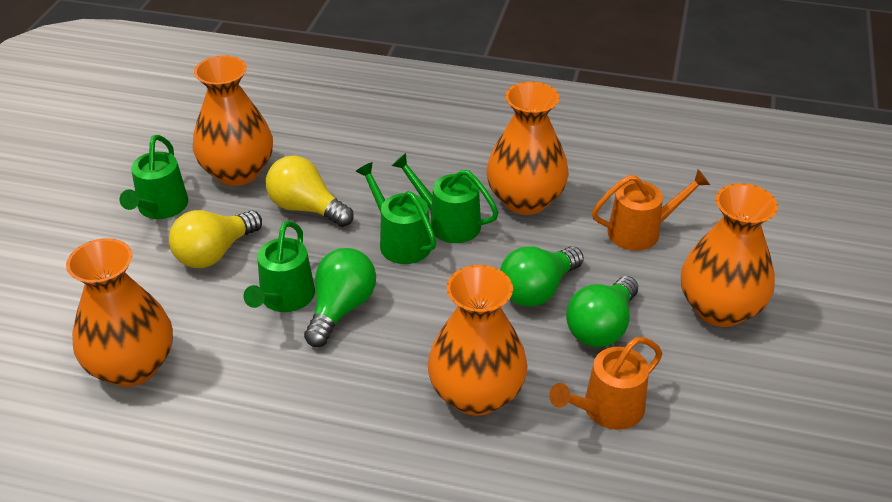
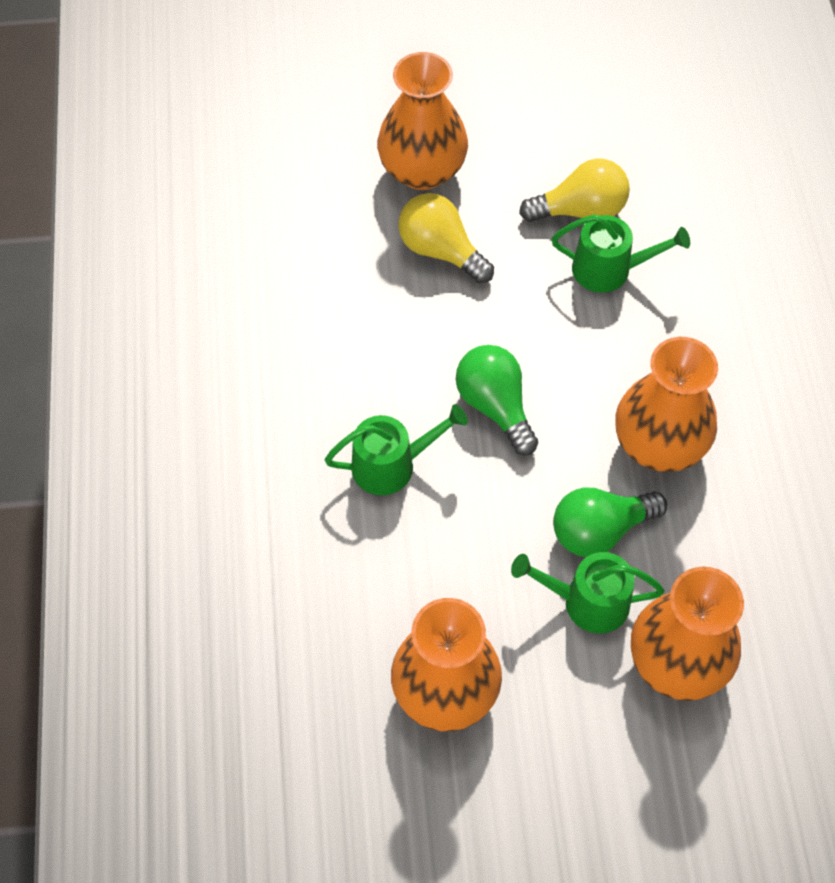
green light bulb: 3 -> 2
green watering can: 4 -> 3
orange vase: 5 -> 4
orange watering can: 2 -> 0

